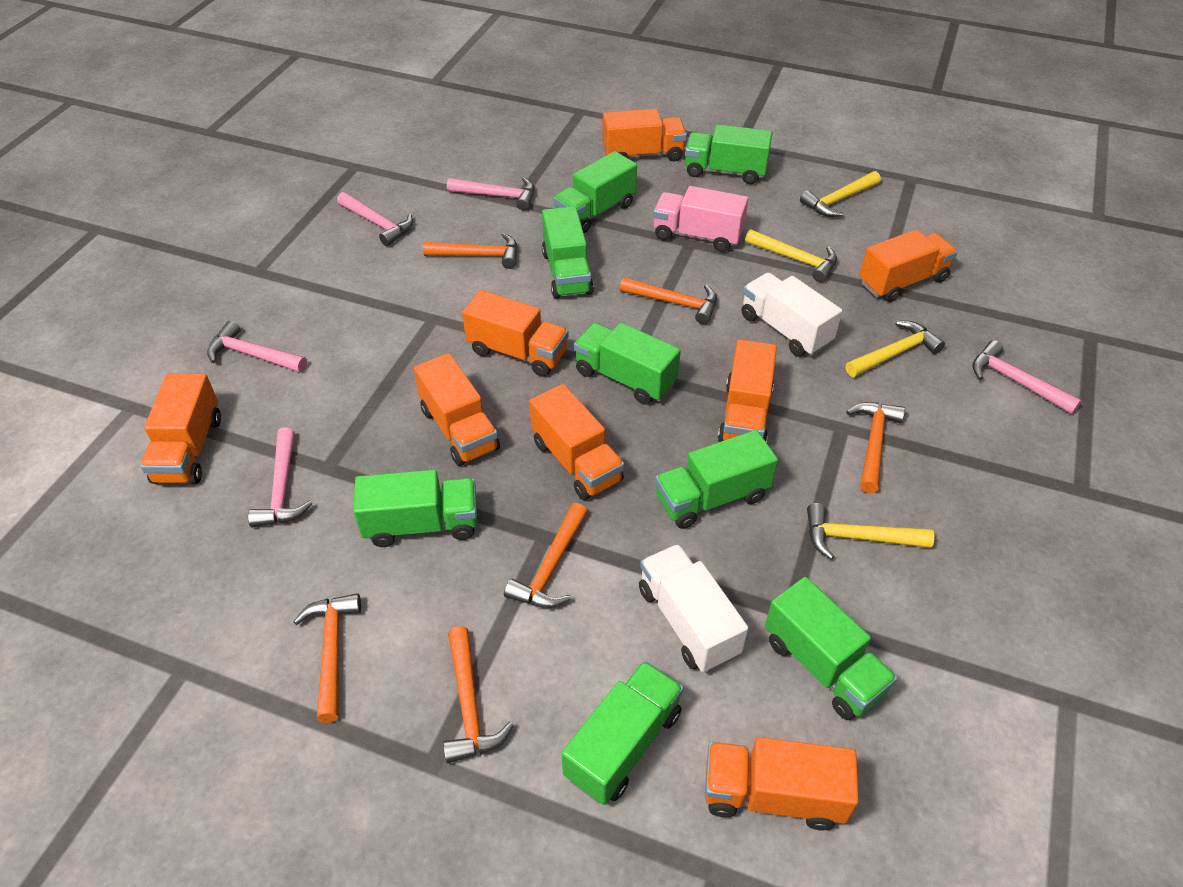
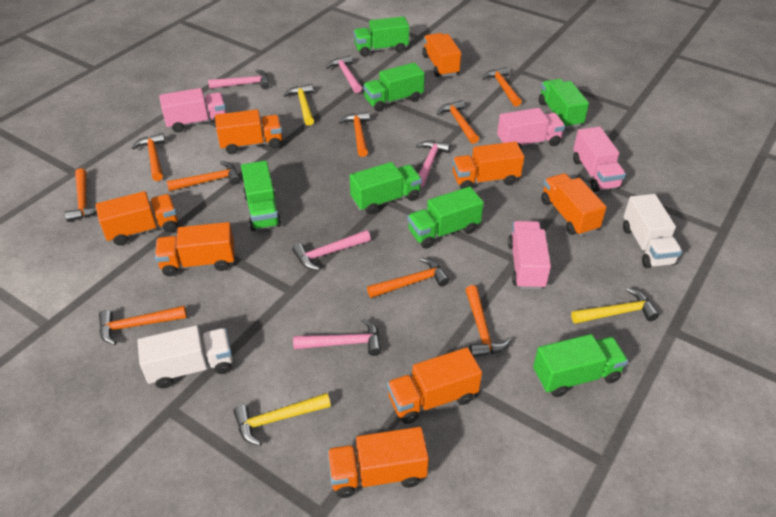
green truck: 8 -> 7
orange hammer: 6 -> 9
pink truck: 1 -> 4
yellow hammer: 4 -> 3

